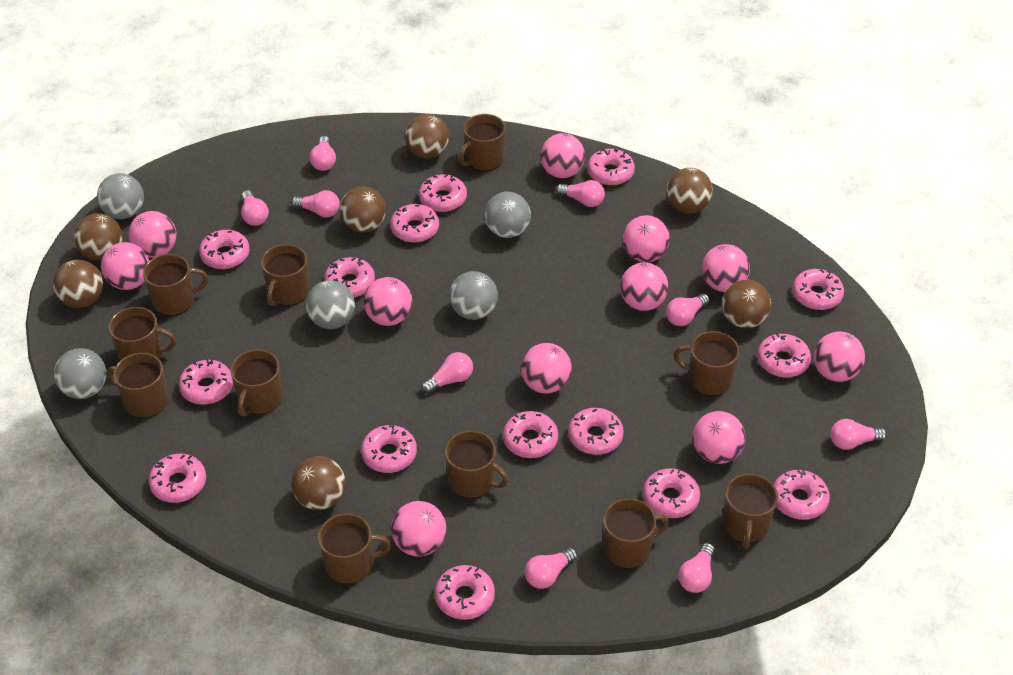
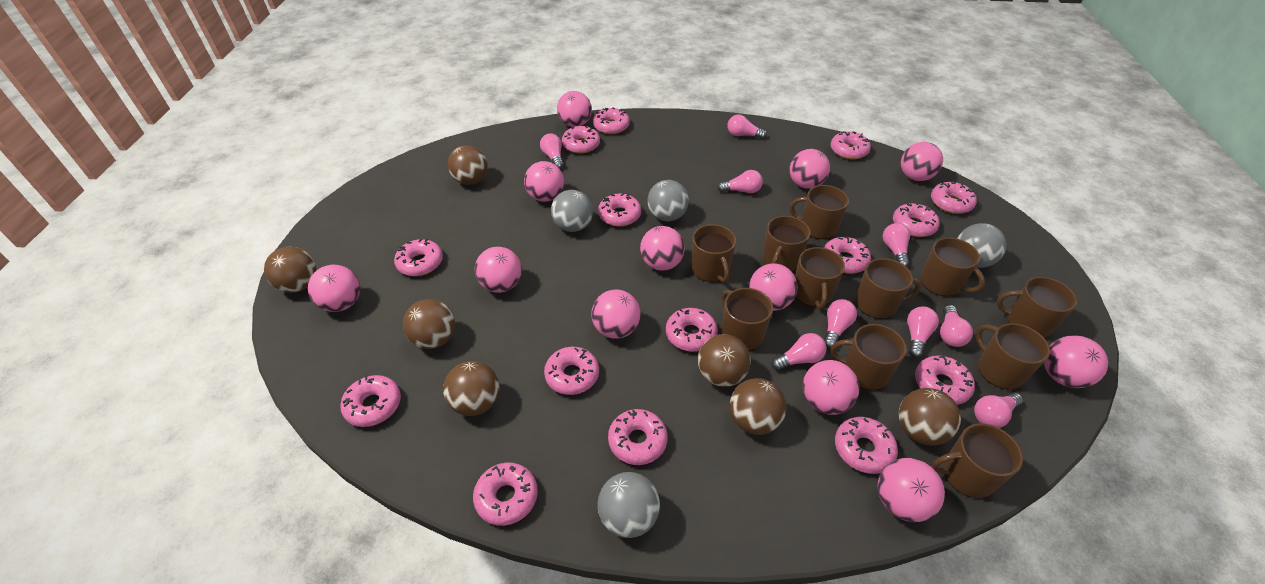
grey ball: 5 -> 4
pink ball: 11 -> 12

